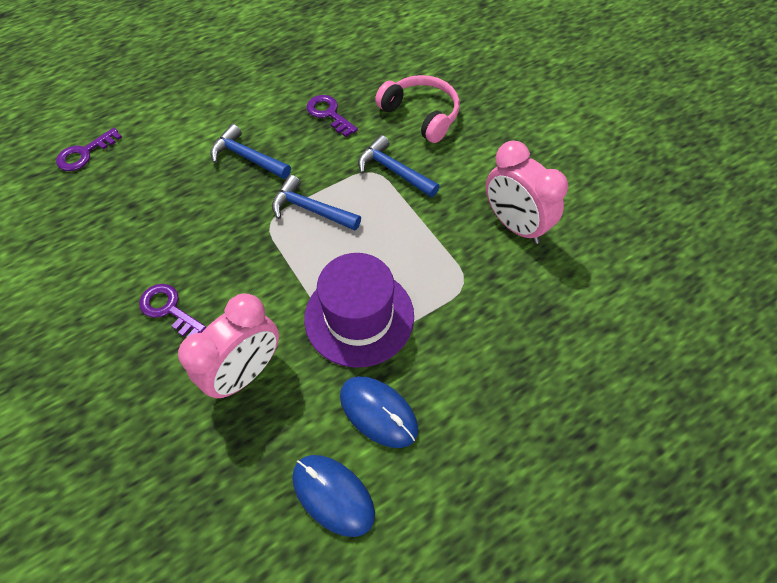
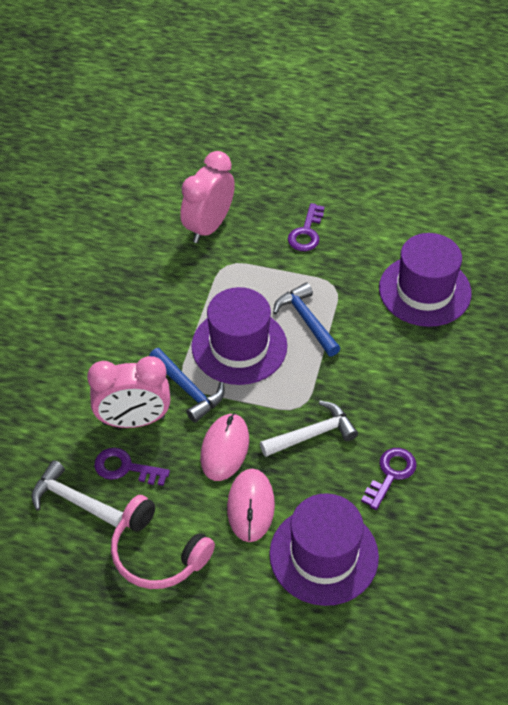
blue hammer: 3 -> 2
blue mouse: 2 -> 0
pink mouse: 0 -> 2
purple hat: 1 -> 3
white hammer: 0 -> 2

